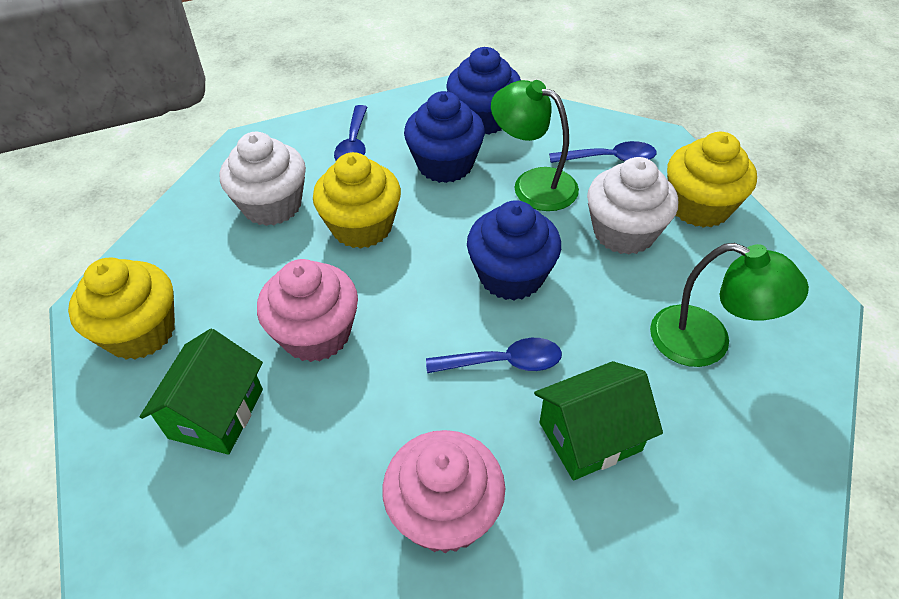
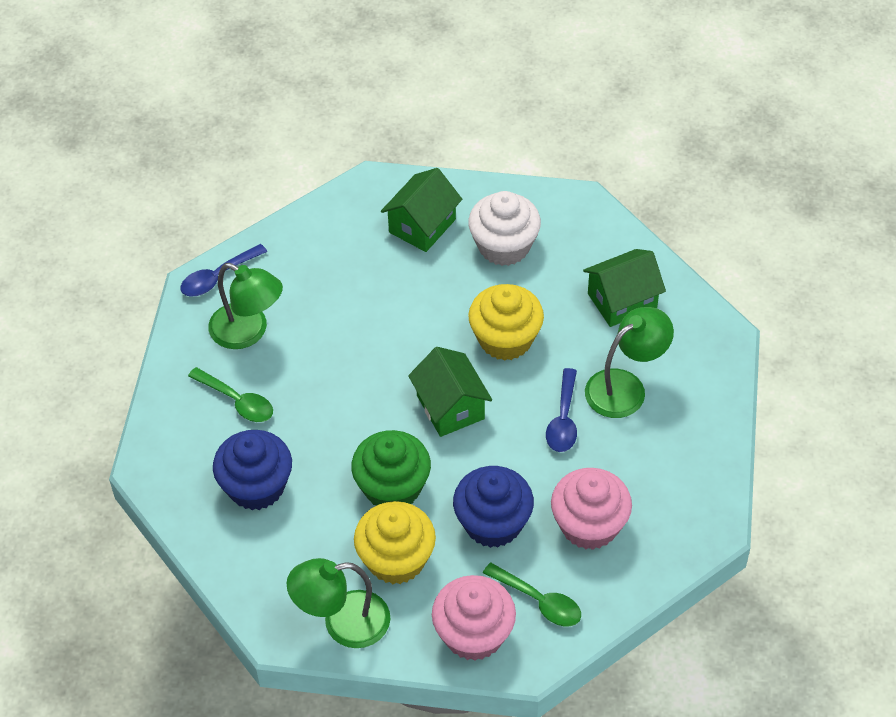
blue cupcake: 3 -> 2
blue spoon: 3 -> 2
green cupcake: 0 -> 1
green house: 2 -> 3
green lamp: 2 -> 3
green spoon: 0 -> 2
white cupcake: 2 -> 1
yellow cupcake: 3 -> 2

